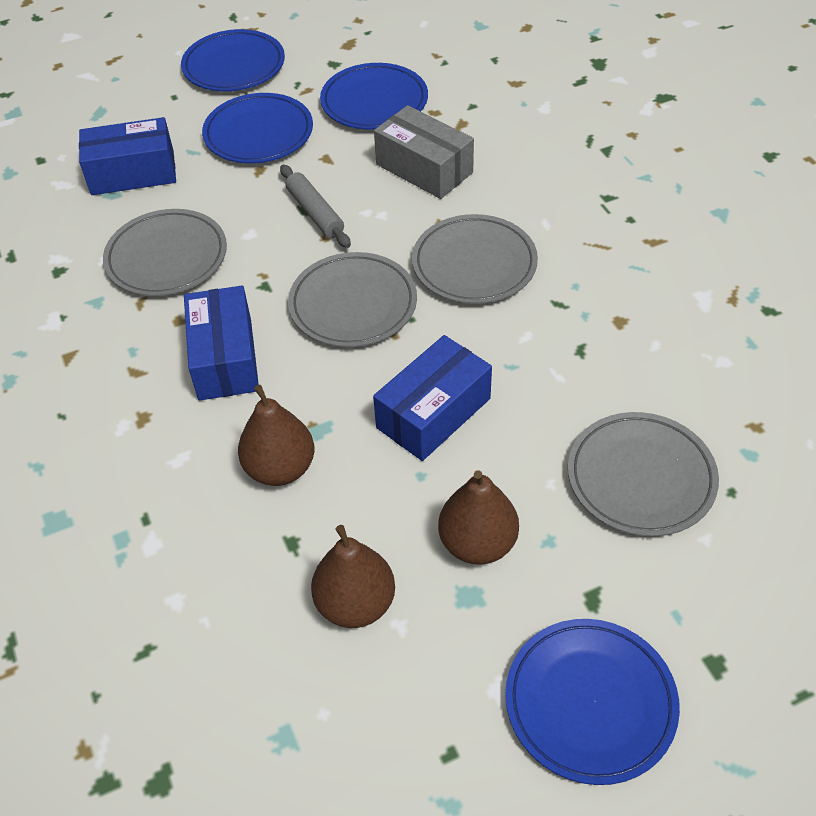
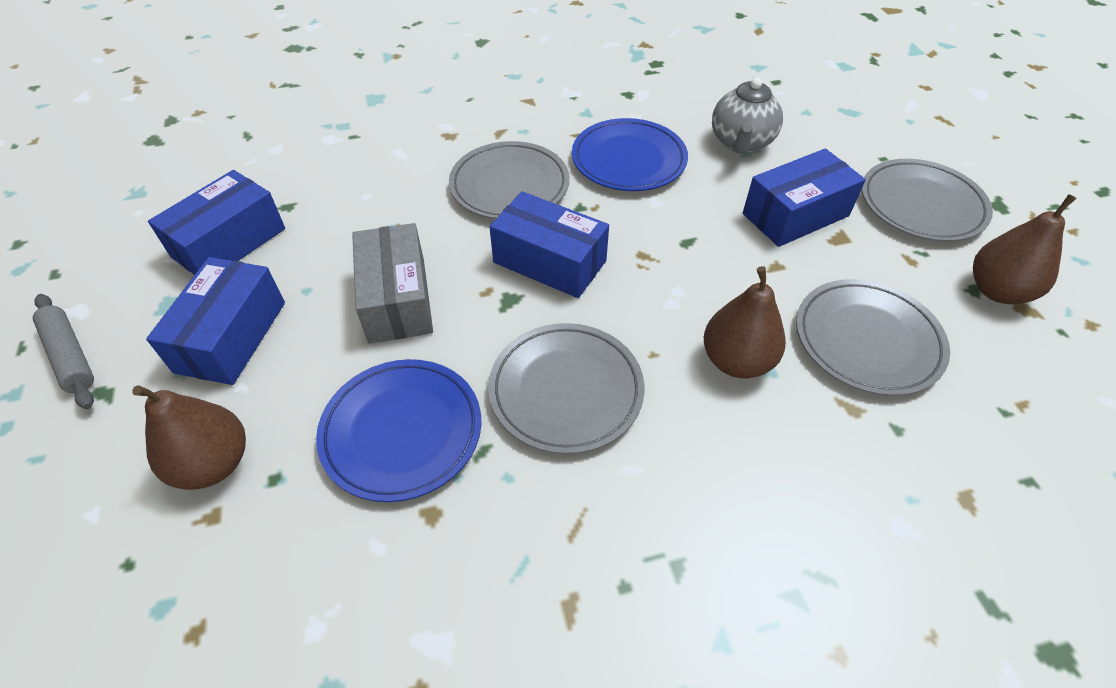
blue box: 3 -> 4
blue plate: 4 -> 2
grey teapot: 0 -> 1

